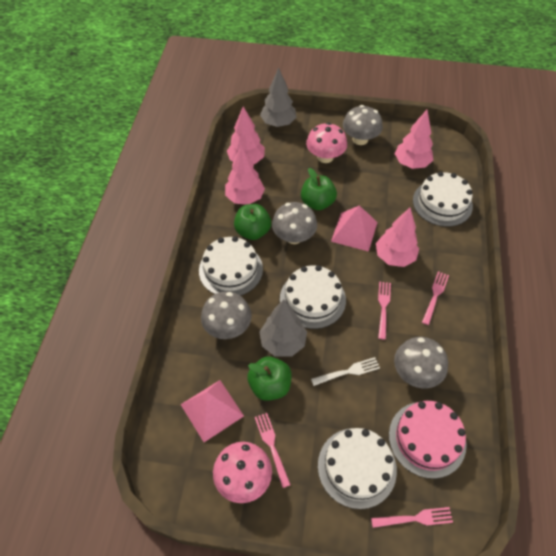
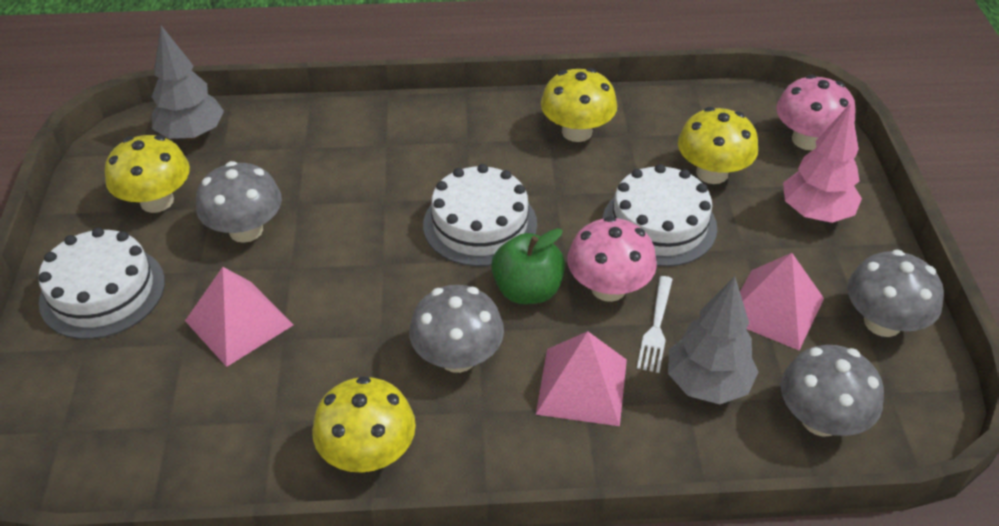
green apple: 3 -> 1
pink cake: 1 -> 0
pink fork: 4 -> 0
pink pyramid: 2 -> 3
pink tree: 4 -> 1
white cake: 4 -> 3
yellow mushroom: 0 -> 4

